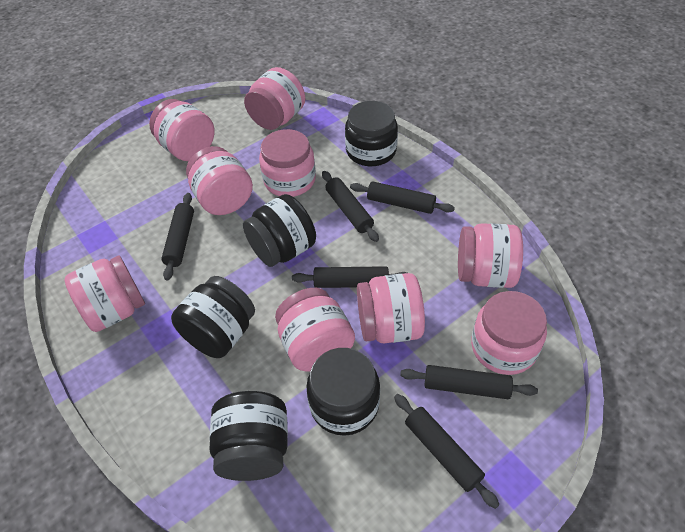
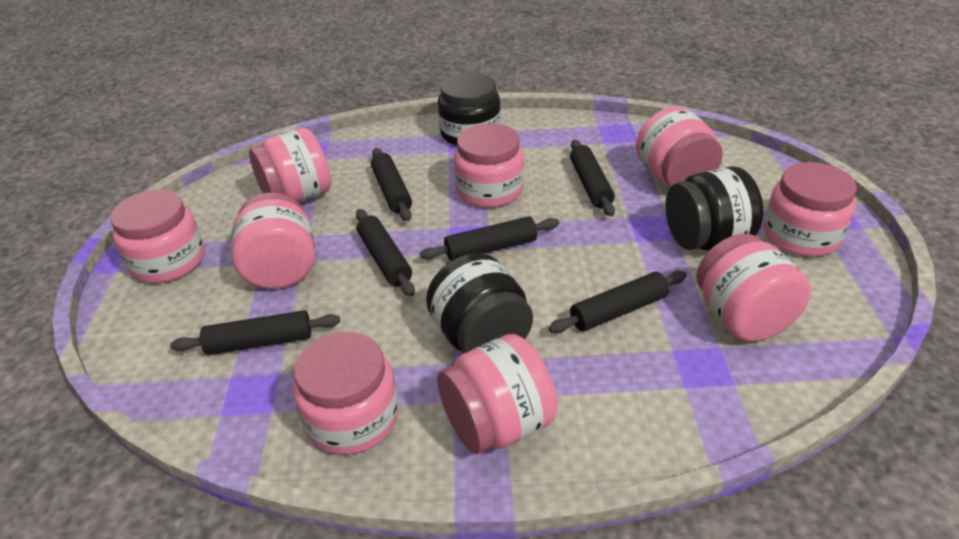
black jar: 5 -> 3

